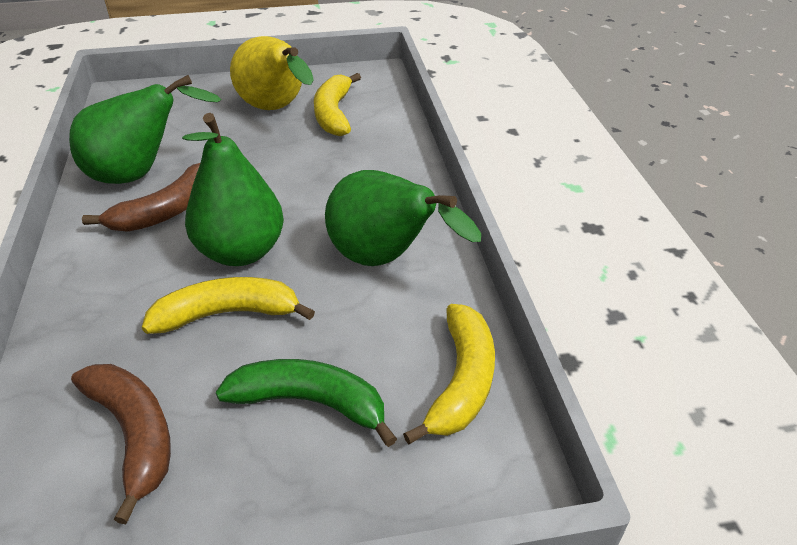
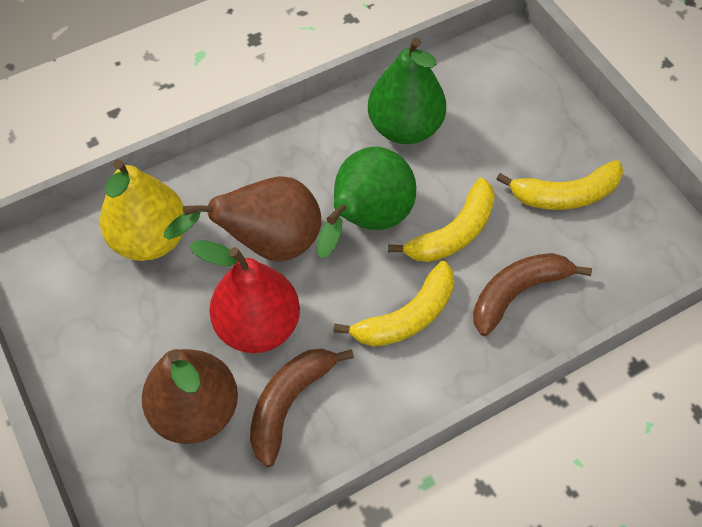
brown pear: 0 -> 2
green banana: 1 -> 0
green pear: 3 -> 2
red pear: 0 -> 1

